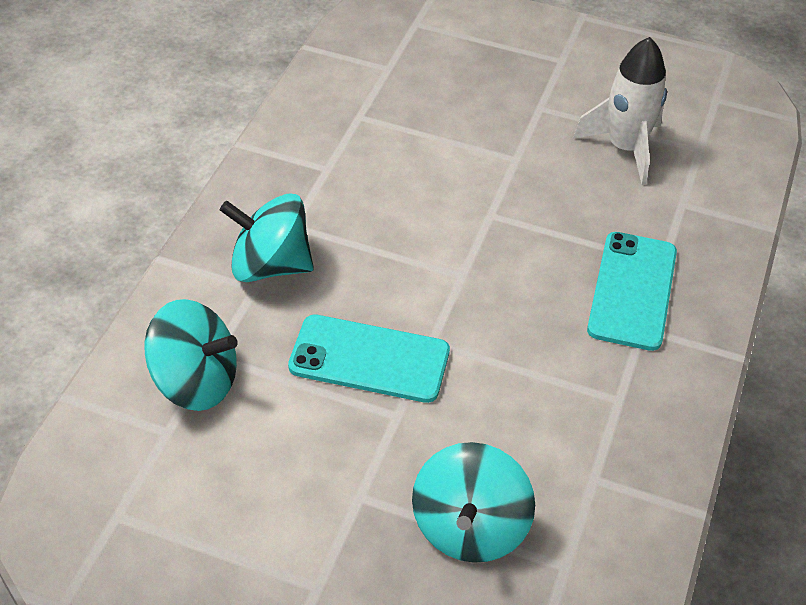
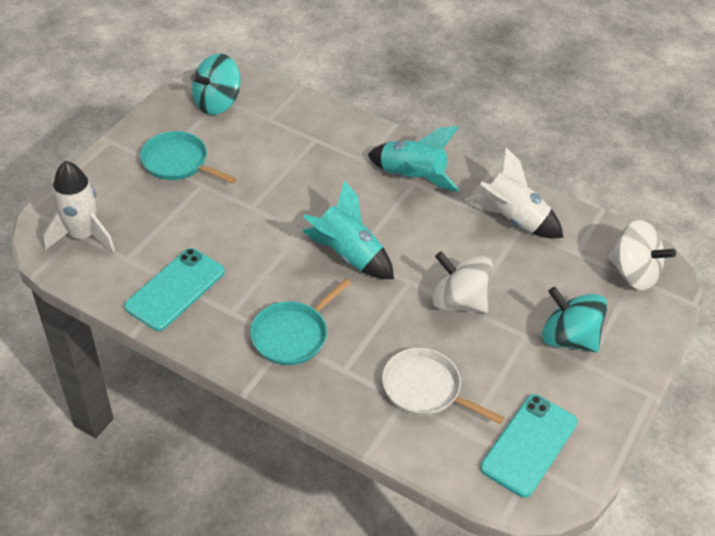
turquoise pan: 0 -> 2
turquoise rocket: 0 -> 2
turquoise spinning top: 3 -> 2
white pan: 0 -> 1
white rocket: 1 -> 2
white spinning top: 0 -> 2

